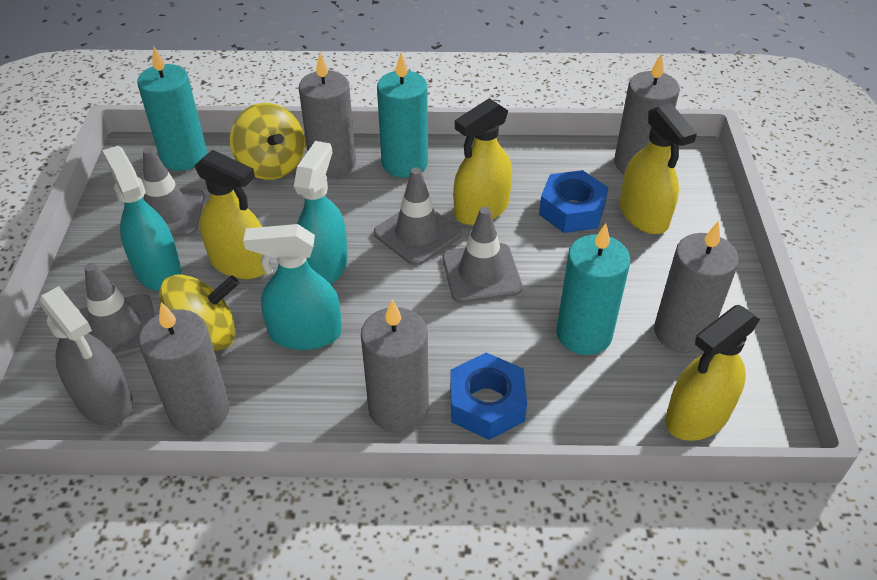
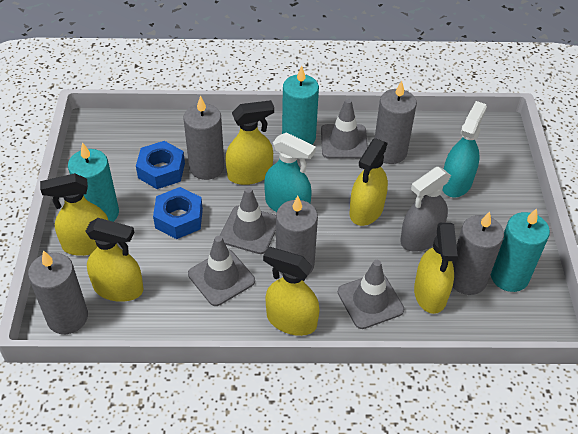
turquoise spray bottle: 3 -> 2
yellow spinning top: 2 -> 0
yellow spray bottle: 4 -> 6

